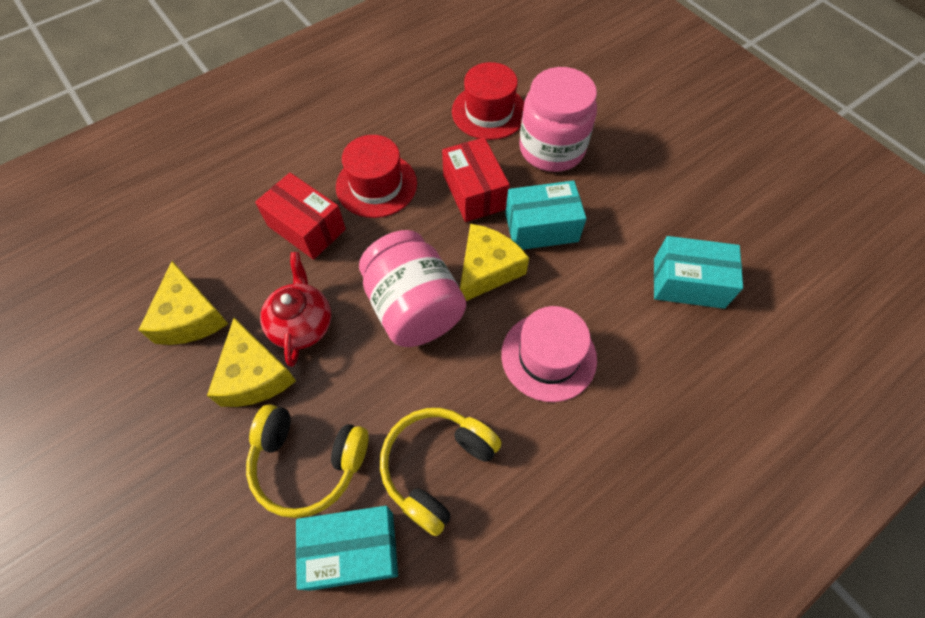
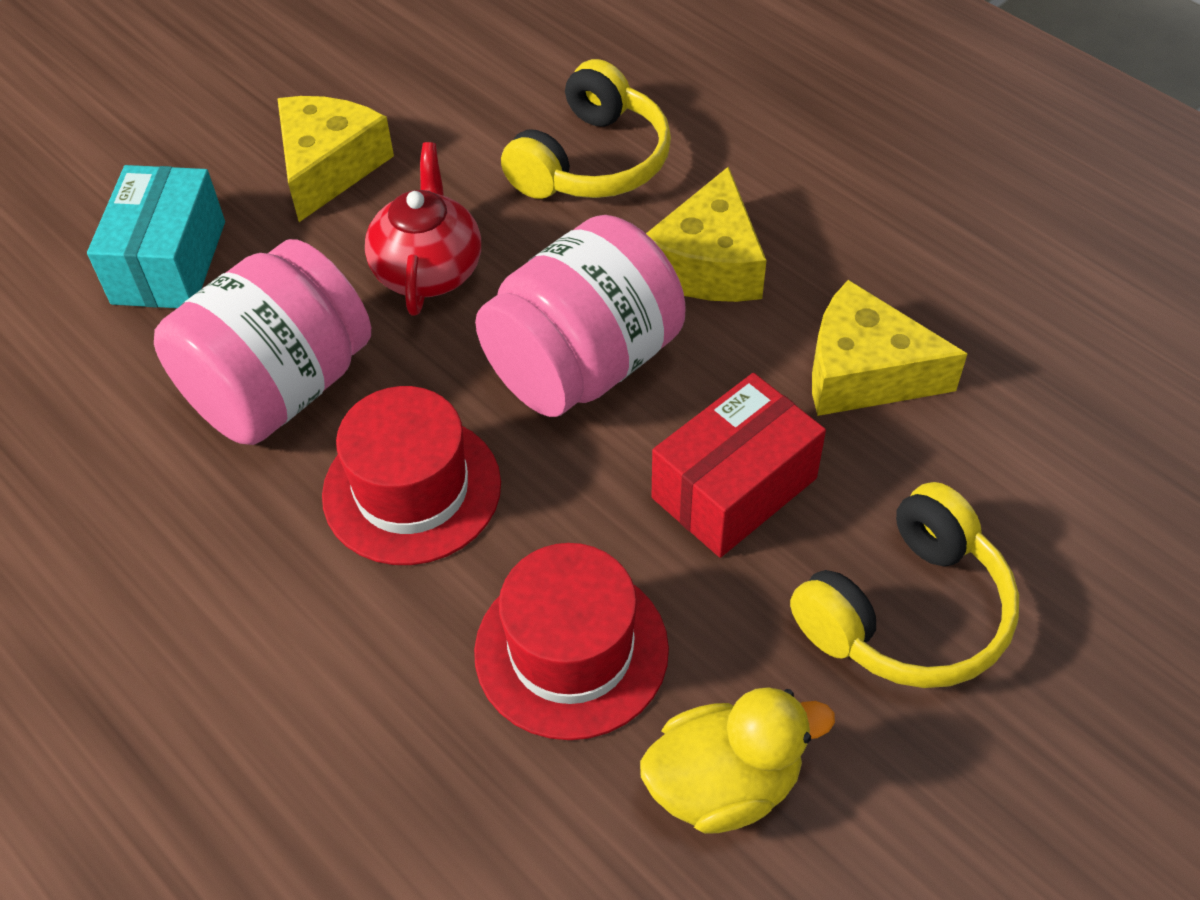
pink hat: 1 -> 0
red box: 2 -> 1
turquoise box: 3 -> 1
yellow duck: 0 -> 1

